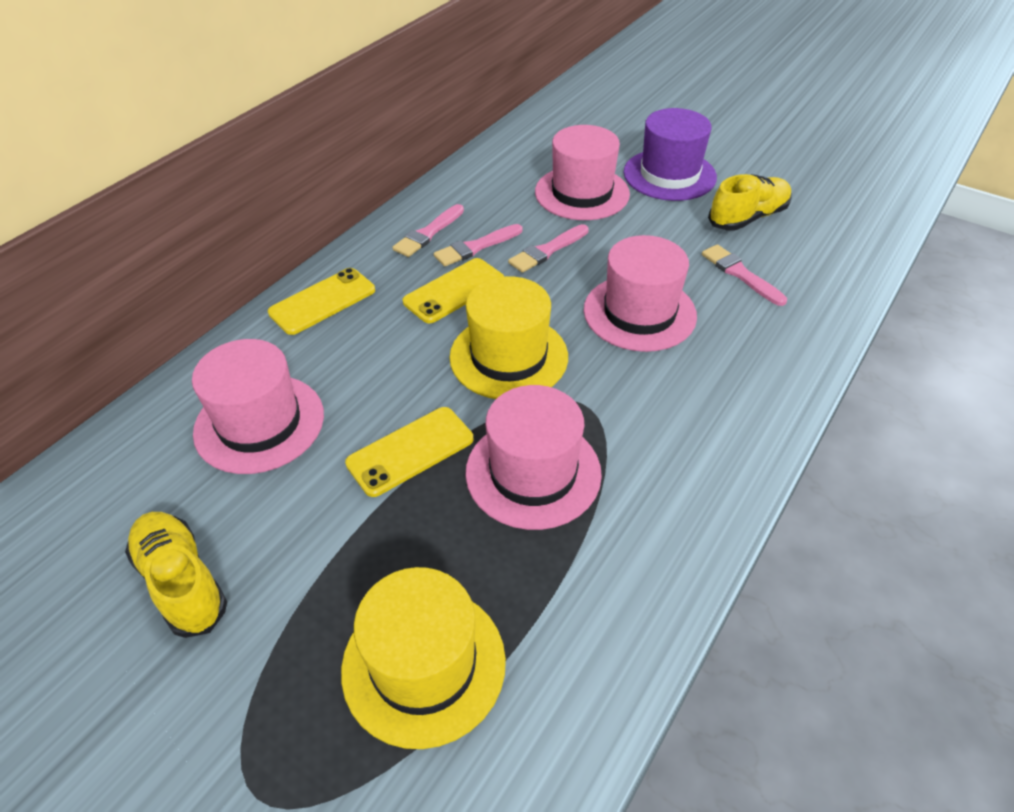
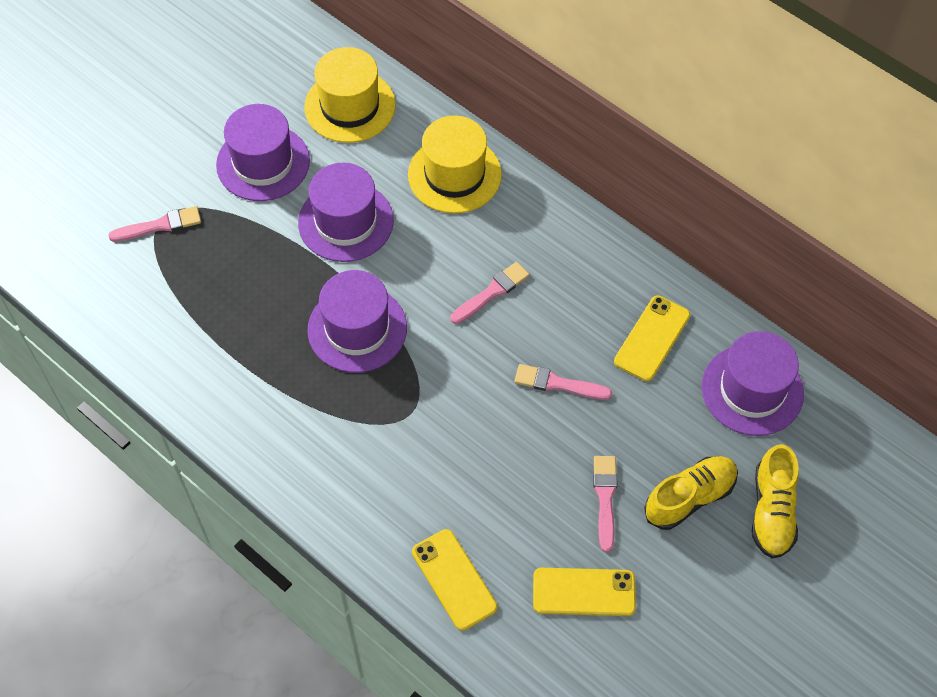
pink hat: 4 -> 0
purple hat: 1 -> 4

